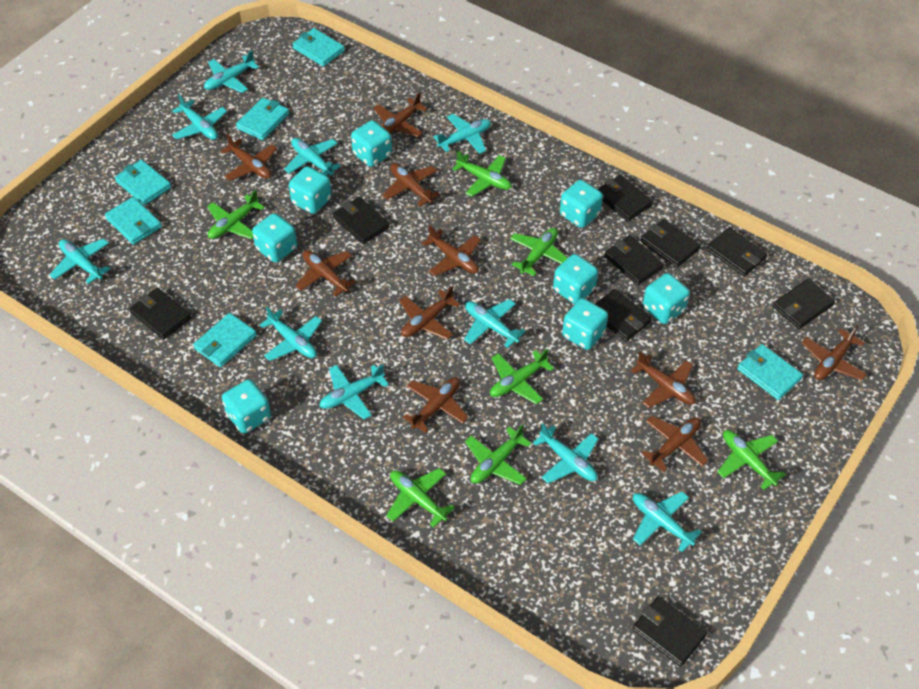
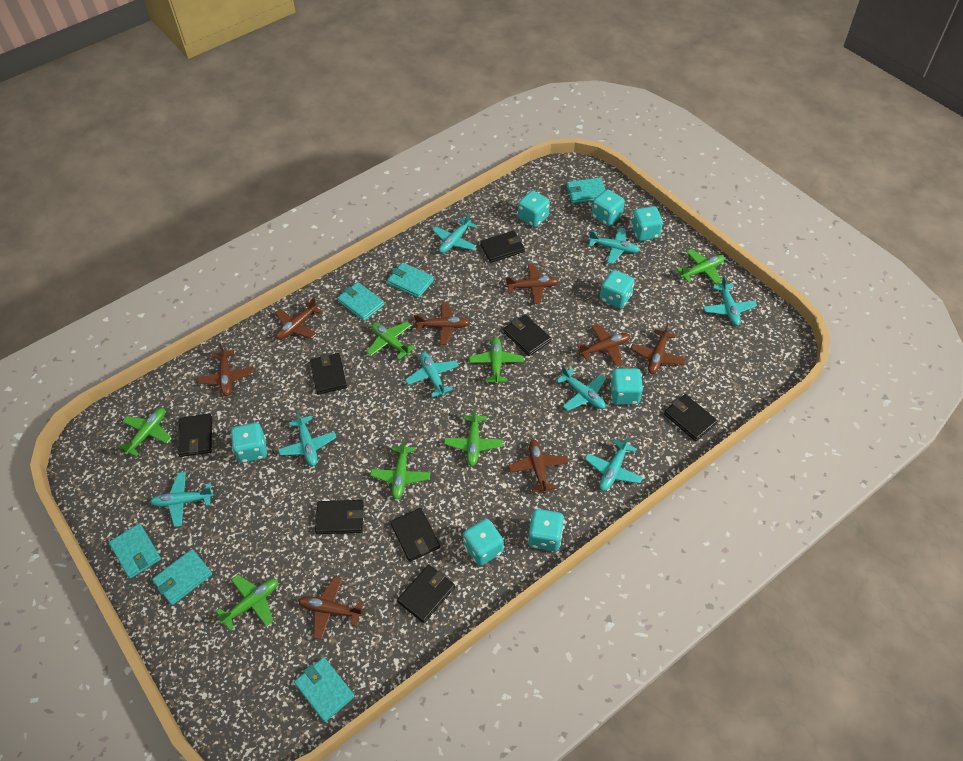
black wallet: 9 -> 8
brown plane: 10 -> 8
turquoise plane: 10 -> 8

